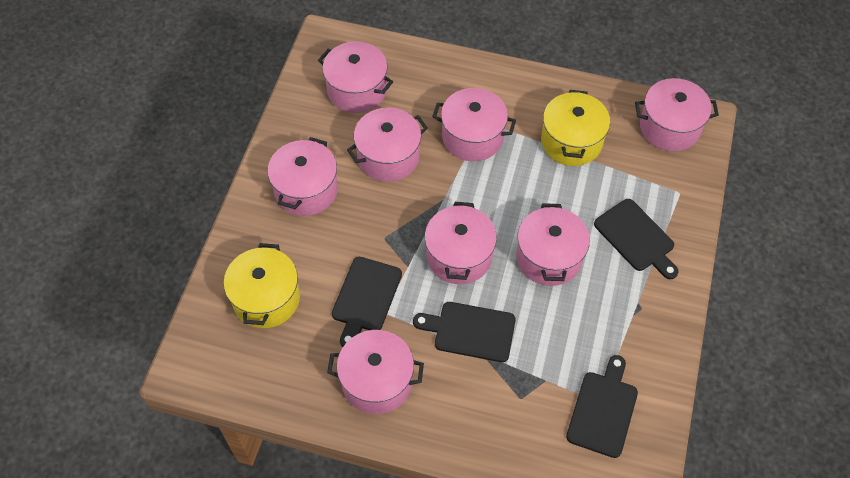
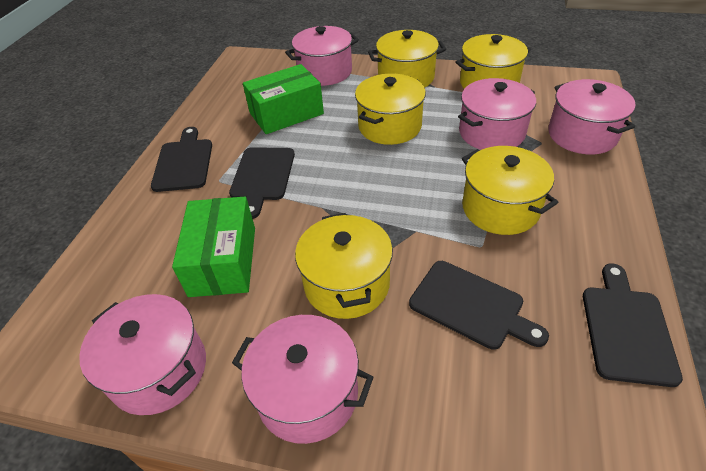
green box: 0 -> 2
pink pot: 8 -> 5
yellow pot: 2 -> 5

